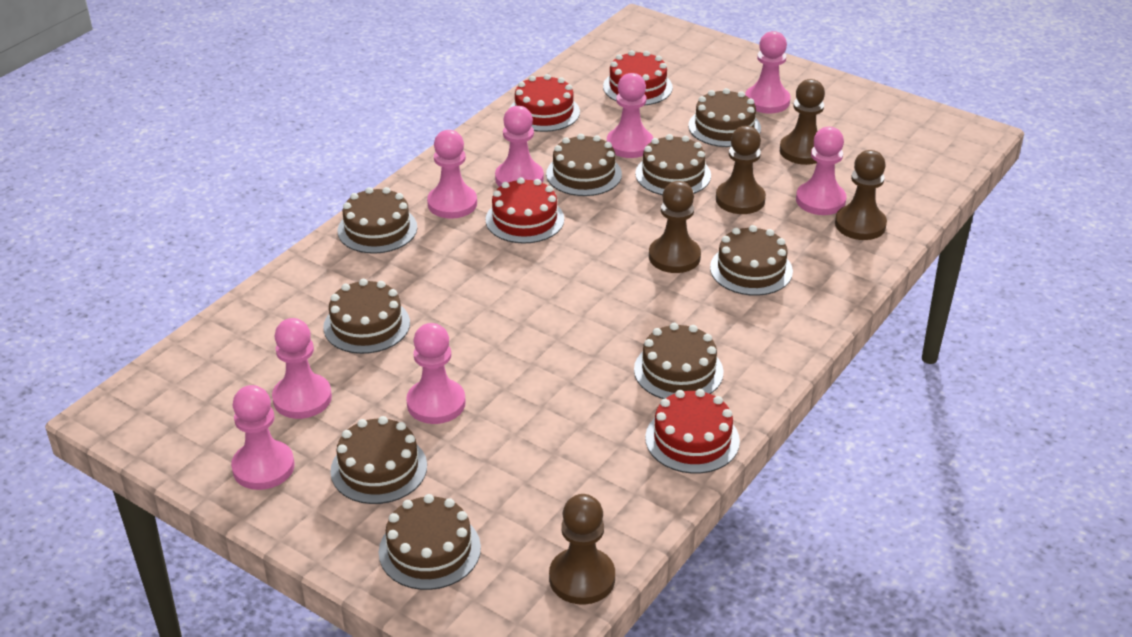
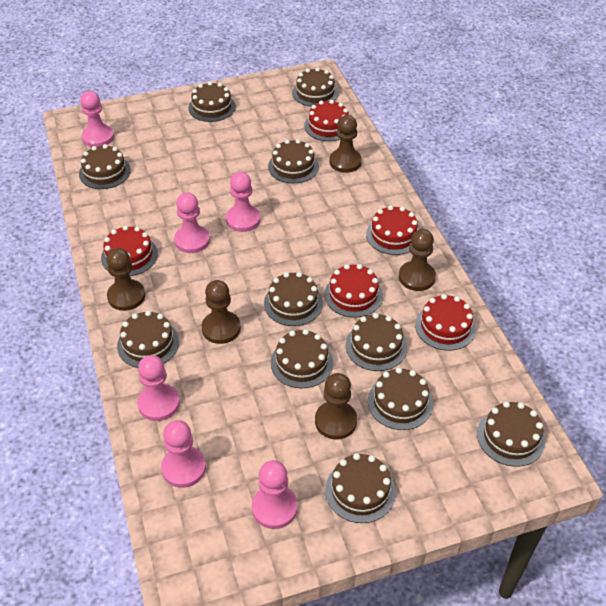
brown cake: 9 -> 11
pink pawn: 8 -> 6
red cake: 4 -> 5

